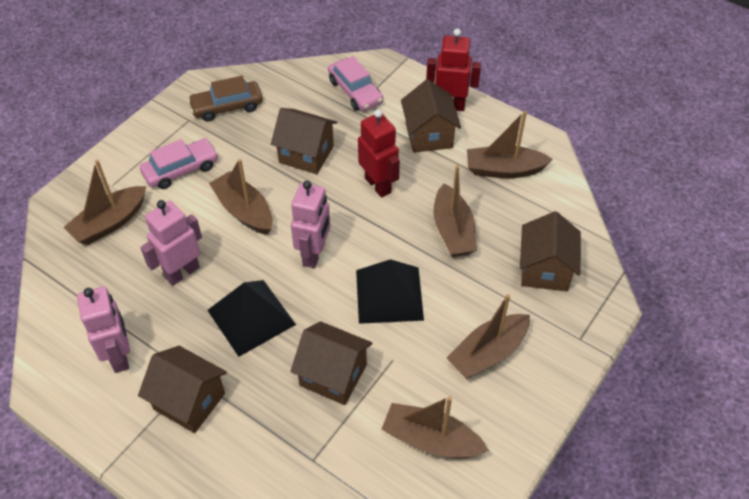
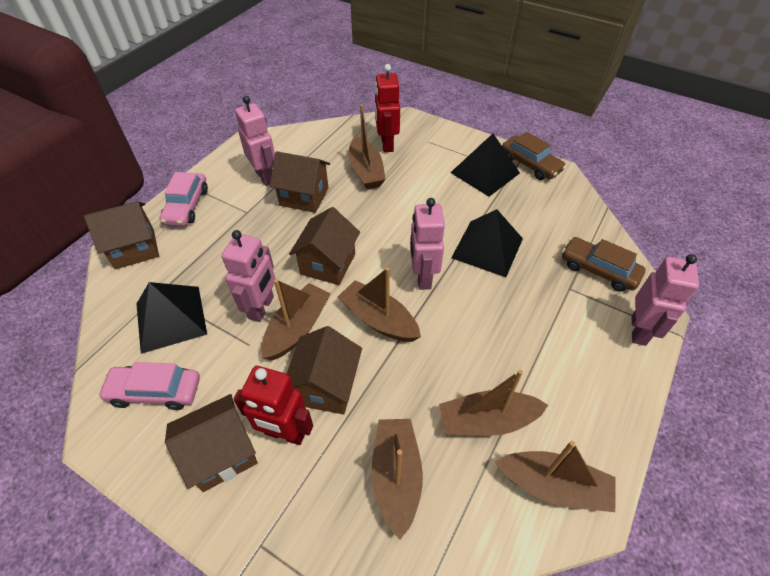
black pyramid: 2 -> 3
brown car: 1 -> 2
pink robot: 3 -> 4

